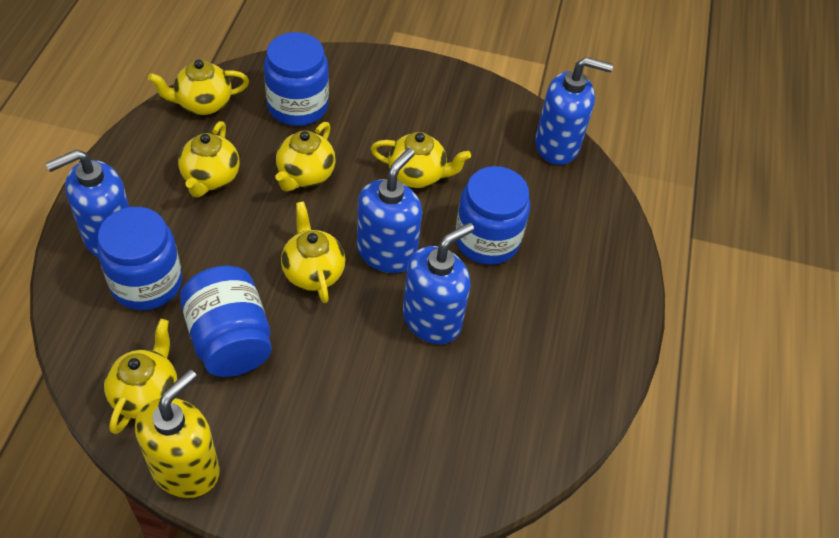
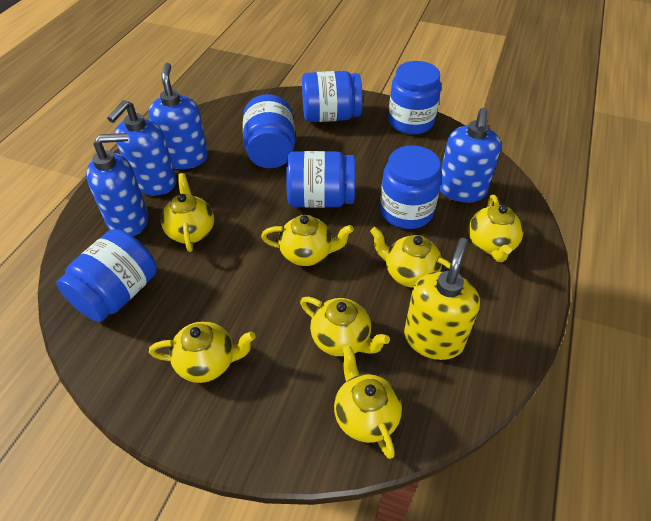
blue jar: 4 -> 6
yellow teapot: 6 -> 7

